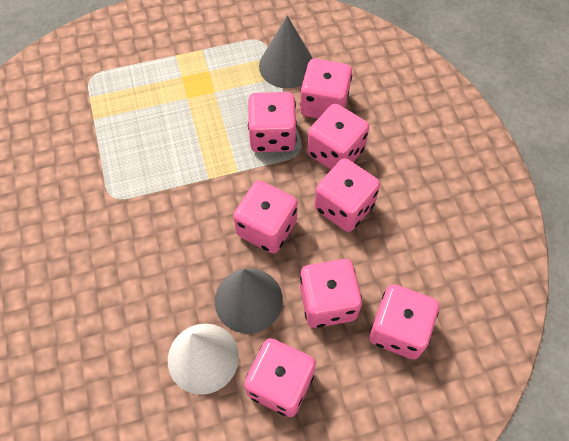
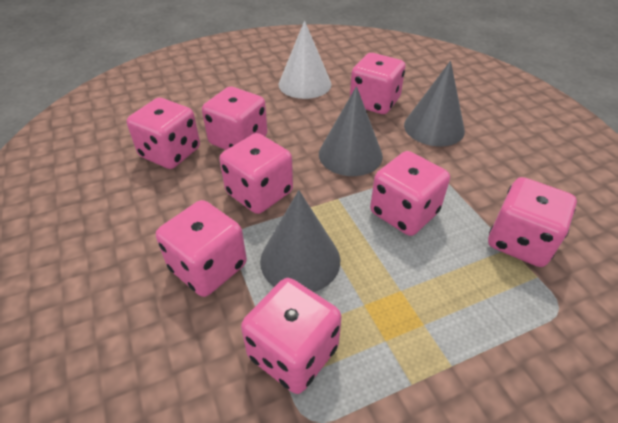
grey cone: 2 -> 3

